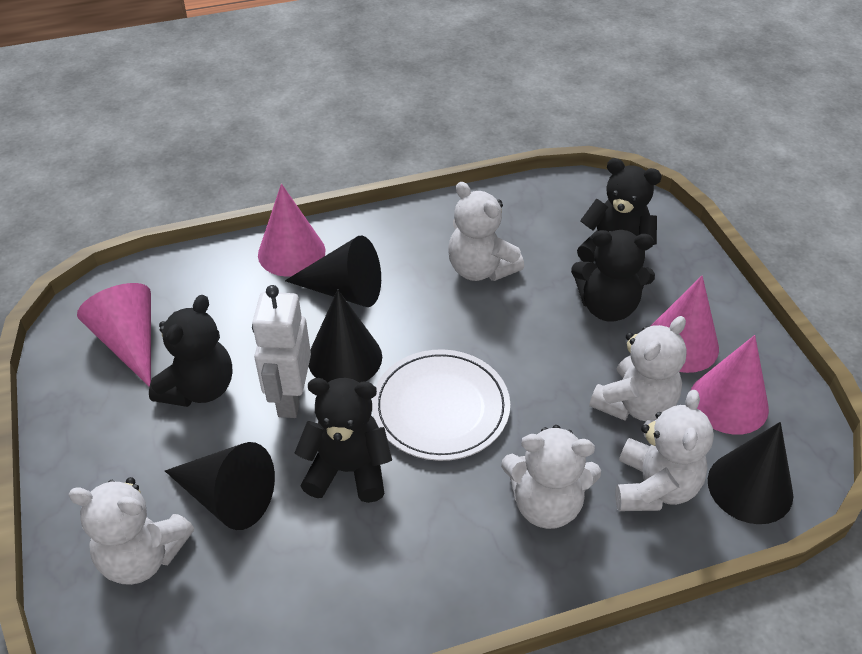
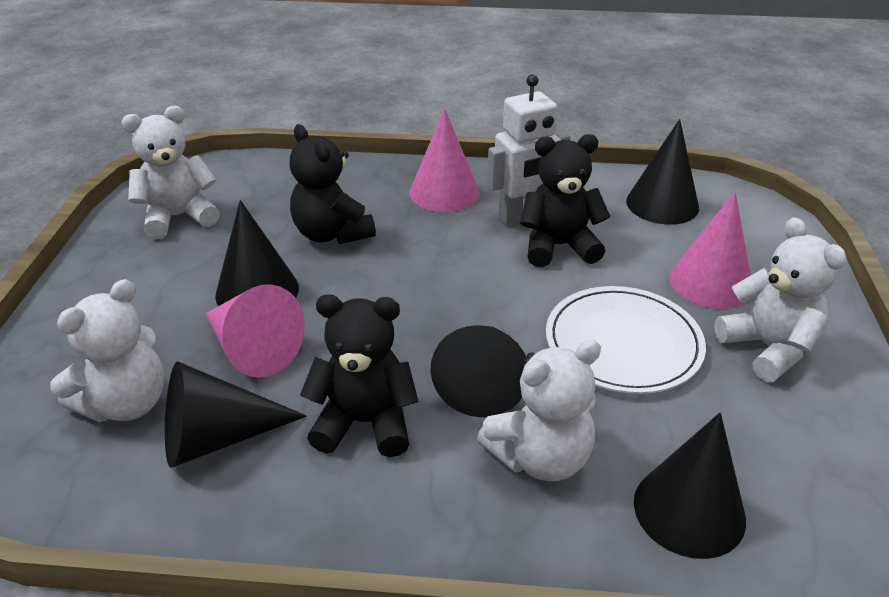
black cone: 4 -> 5
black teddy bear: 4 -> 3
pink cone: 4 -> 3
white teddy bear: 5 -> 4

